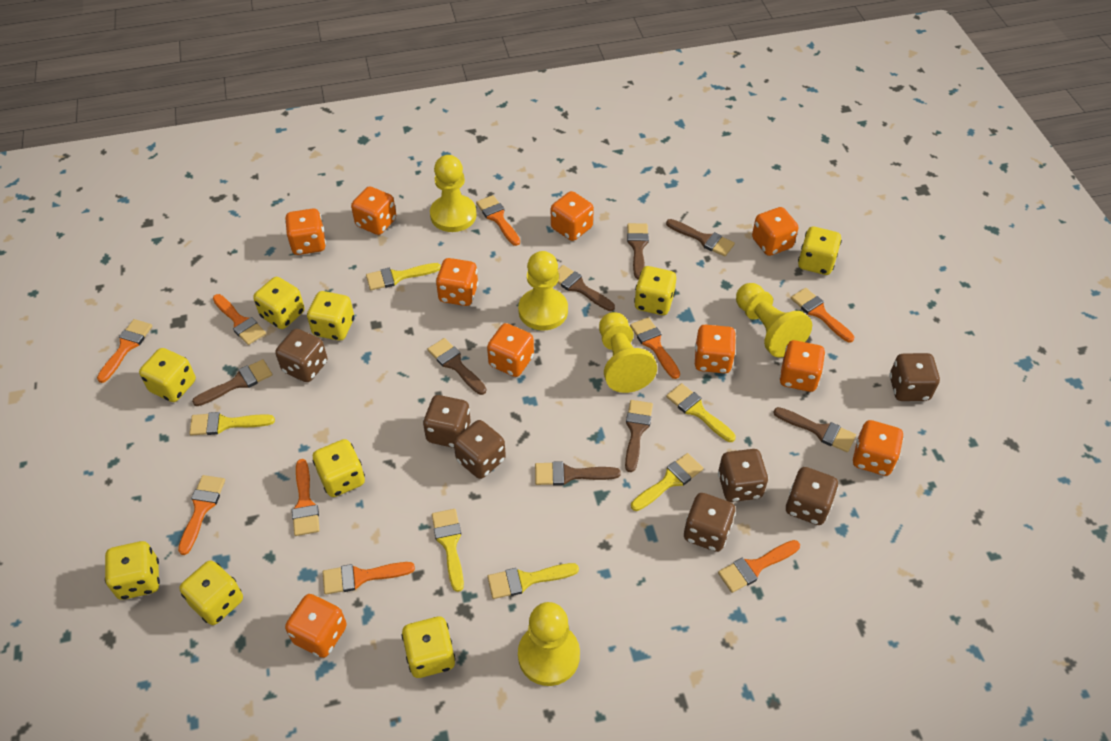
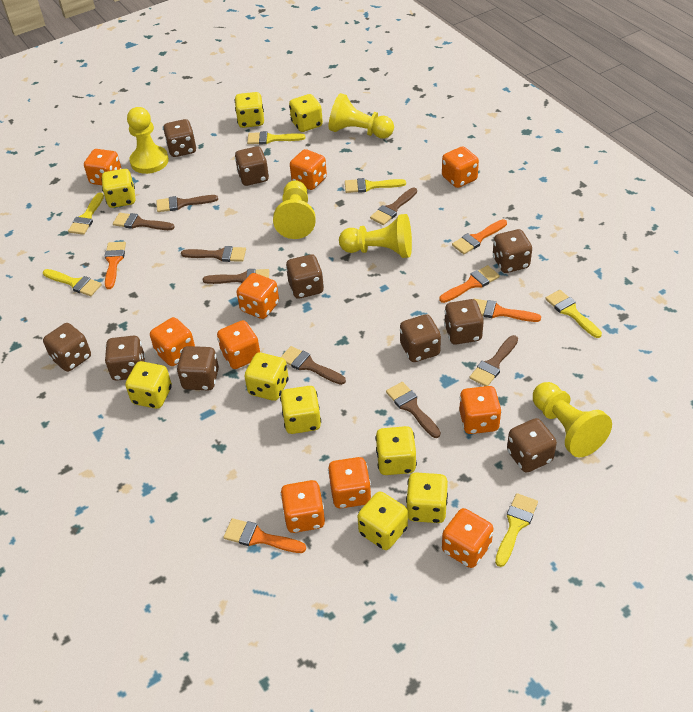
brown dice: 7 -> 10
orange brush: 9 -> 5

